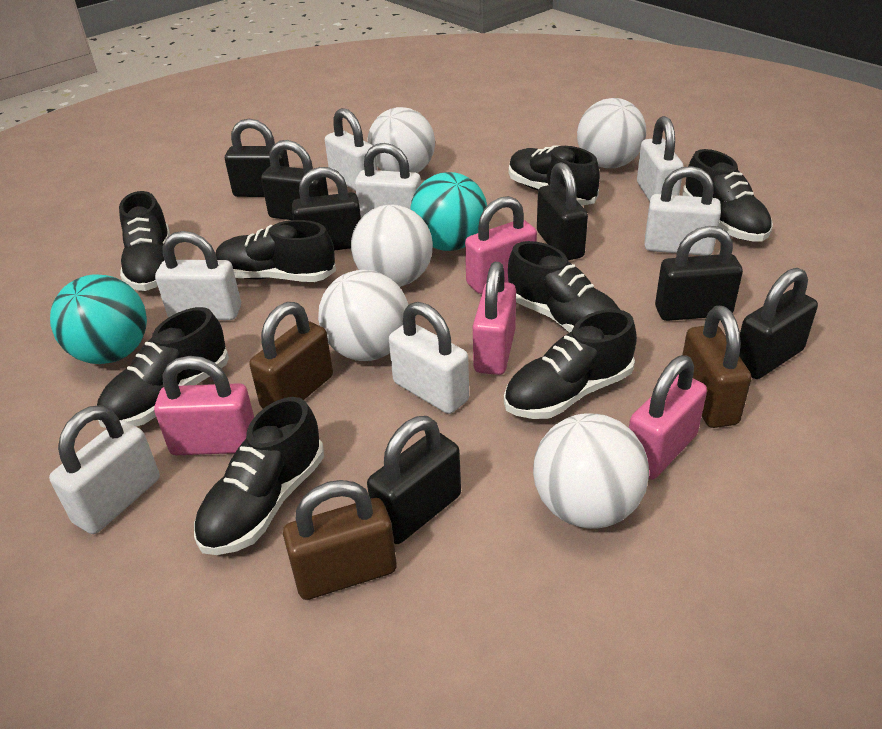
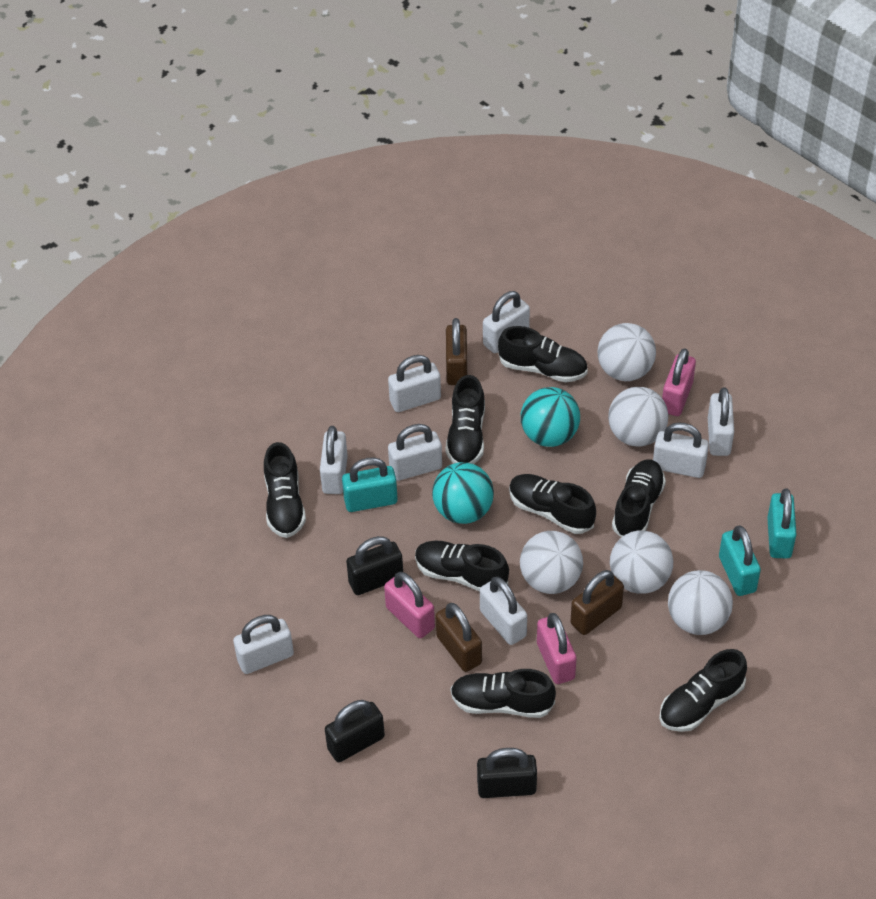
black padlock: 7 -> 3
pink padlock: 4 -> 3
turquoise padlock: 0 -> 3
white padlock: 7 -> 8

